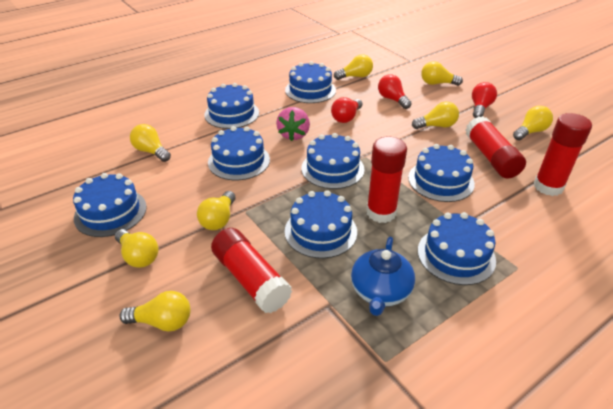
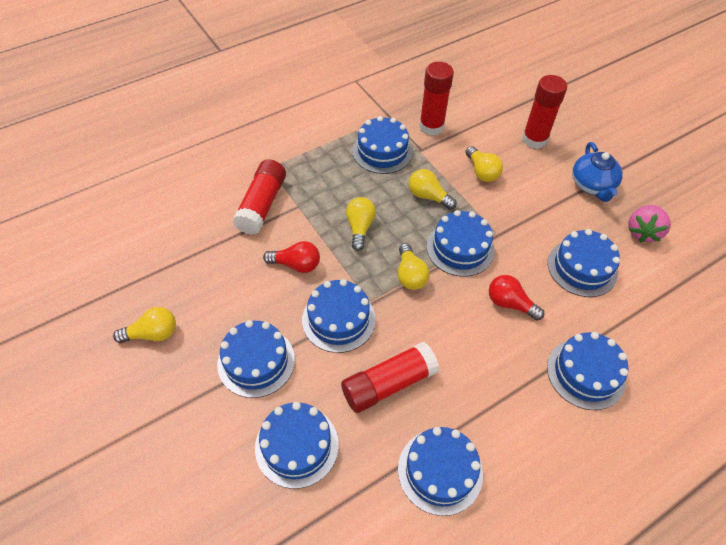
red light bulb: 3 -> 2
yellow light bulb: 8 -> 5

